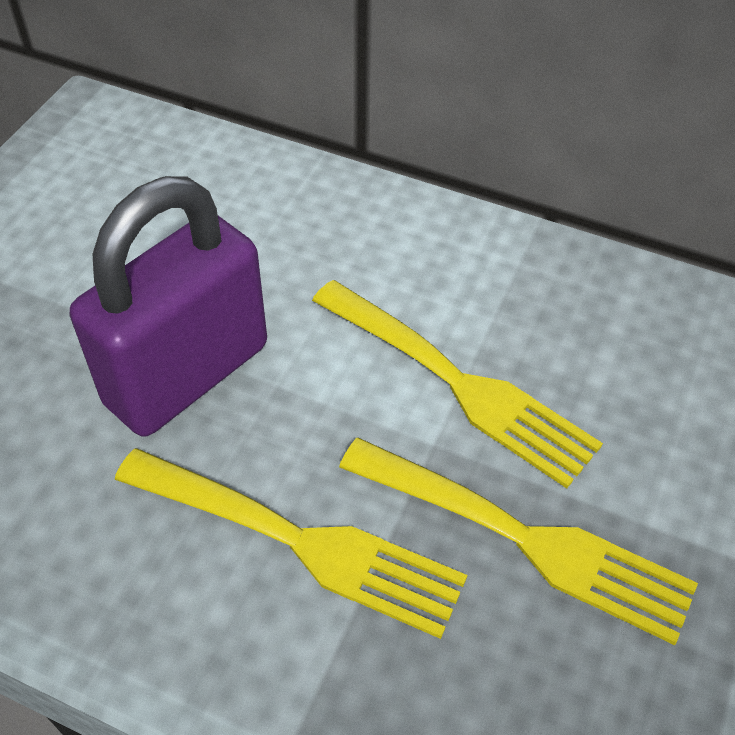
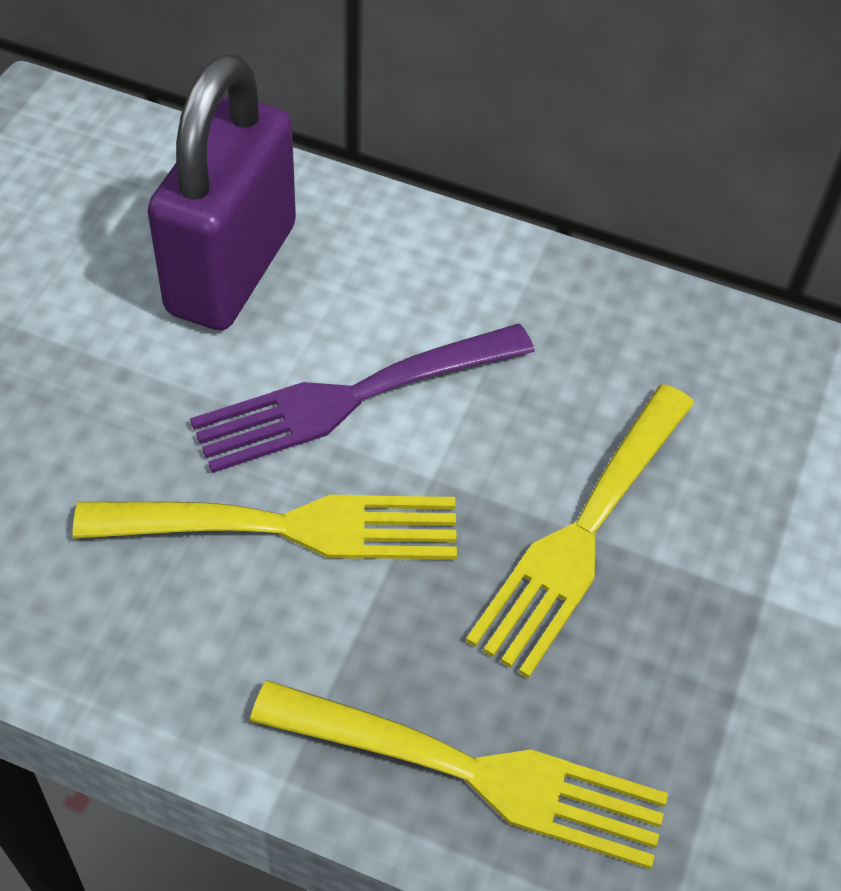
purple fork: 0 -> 1

